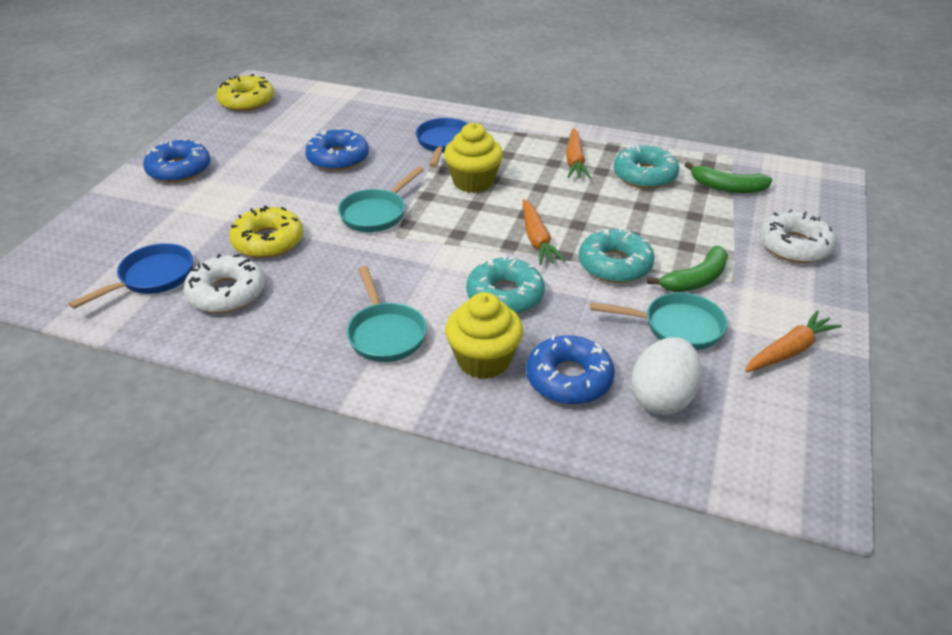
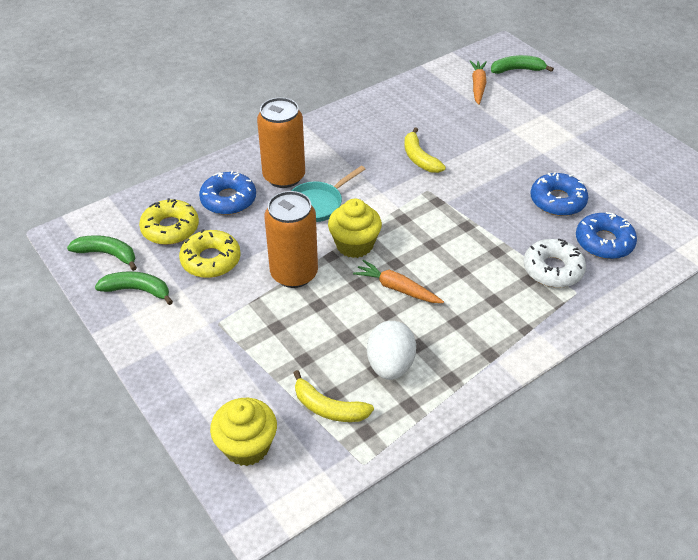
blue pan: 2 -> 0
green banana: 2 -> 3
orange can: 0 -> 2
orange carrot: 3 -> 2
turquoise donut: 3 -> 0
turquoise pan: 3 -> 1
white donut: 2 -> 1
yellow banana: 0 -> 2

